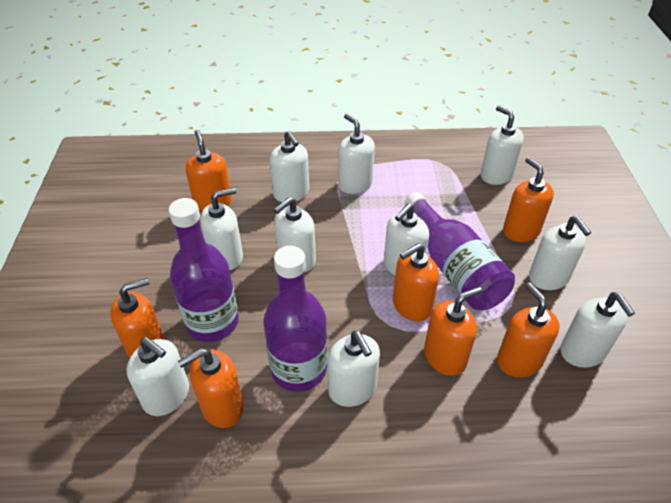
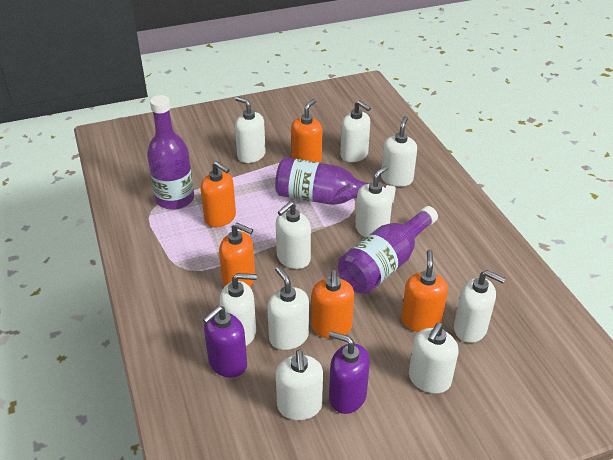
orange soap dispenser: 7 -> 5
purple soap dispenser: 0 -> 2

